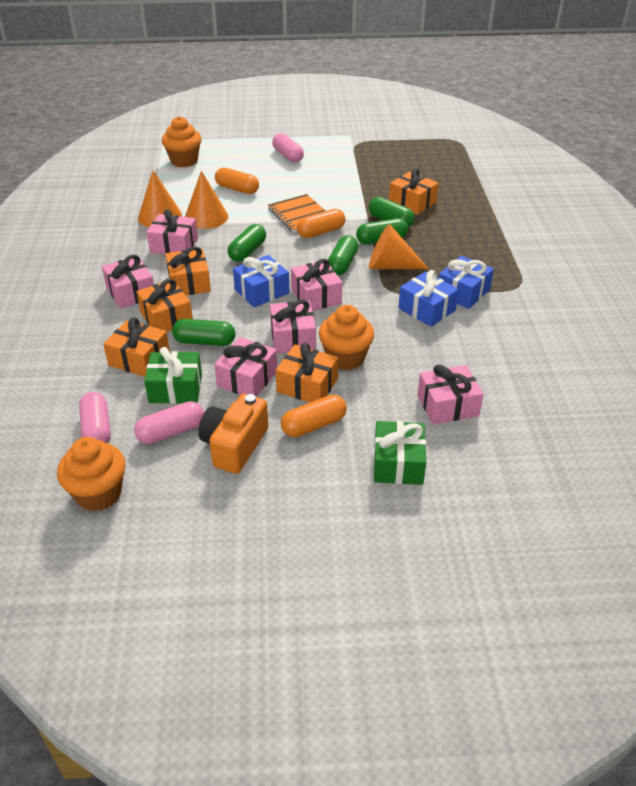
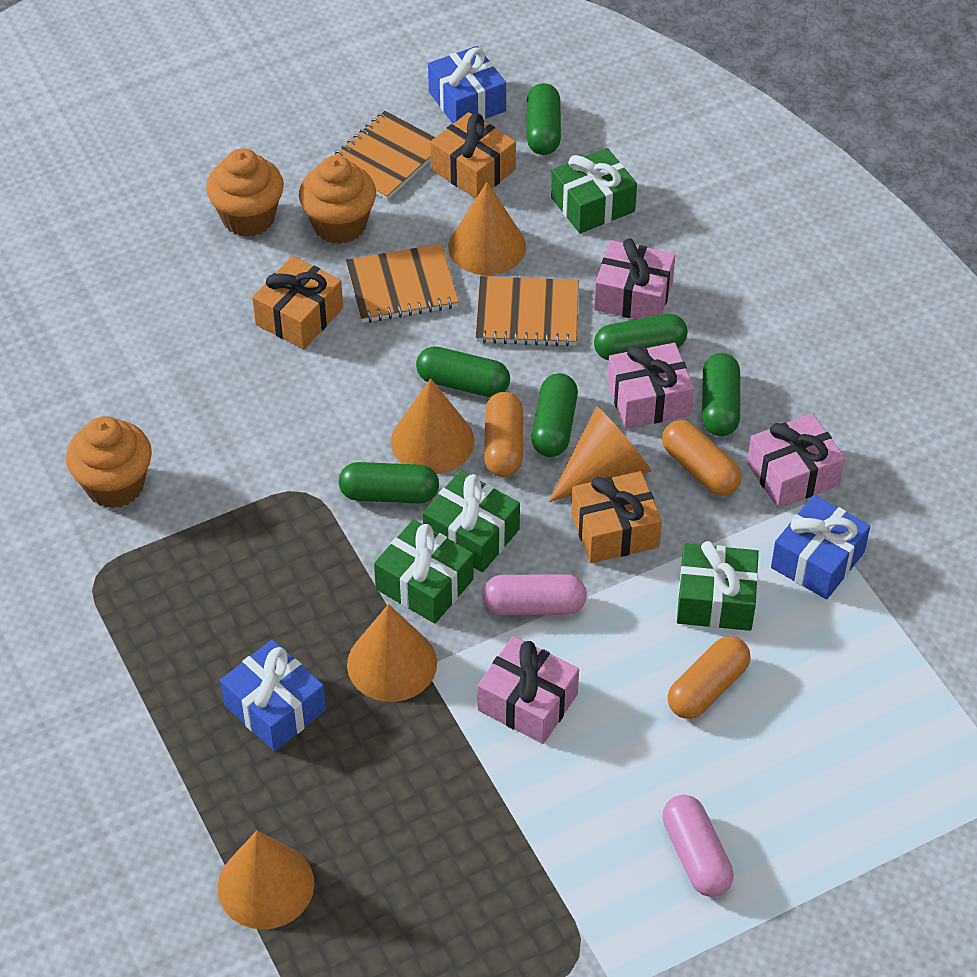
green capsule: 5 -> 6
green gift: 2 -> 4
orange camera: 1 -> 0
orange cone: 3 -> 5
orange gift: 5 -> 3
orange notebook: 1 -> 3
pink capsule: 3 -> 2
pink gift: 6 -> 4

